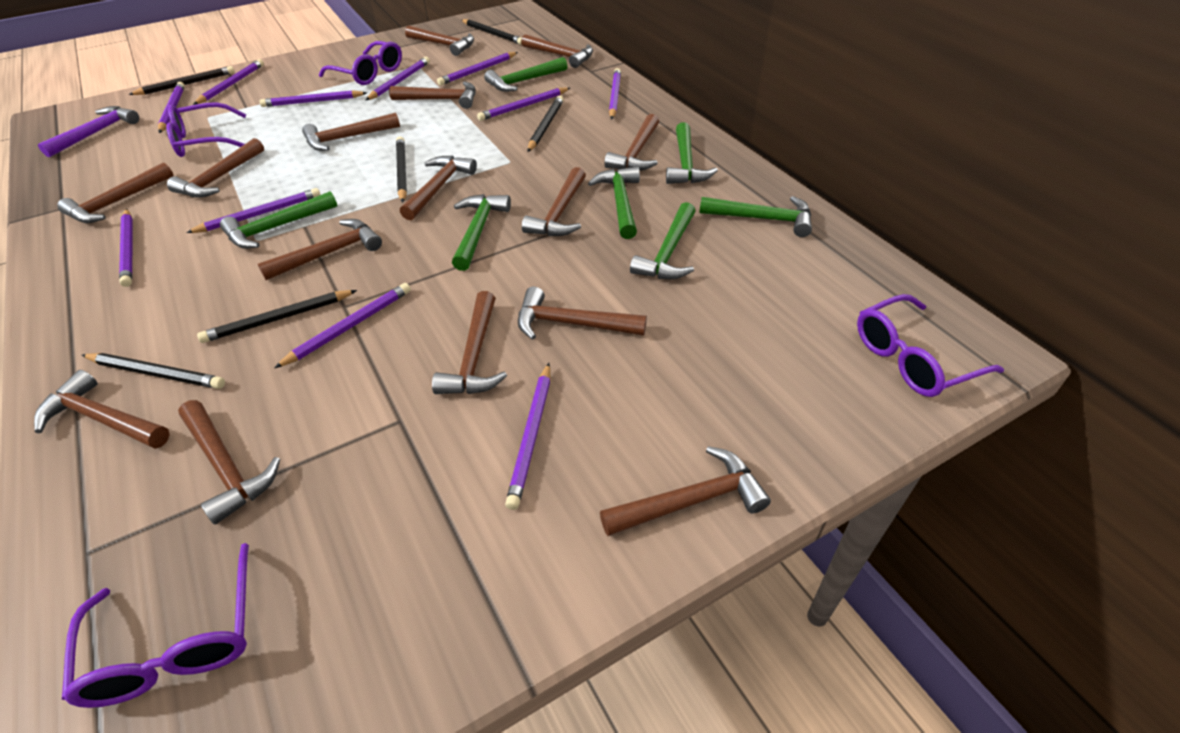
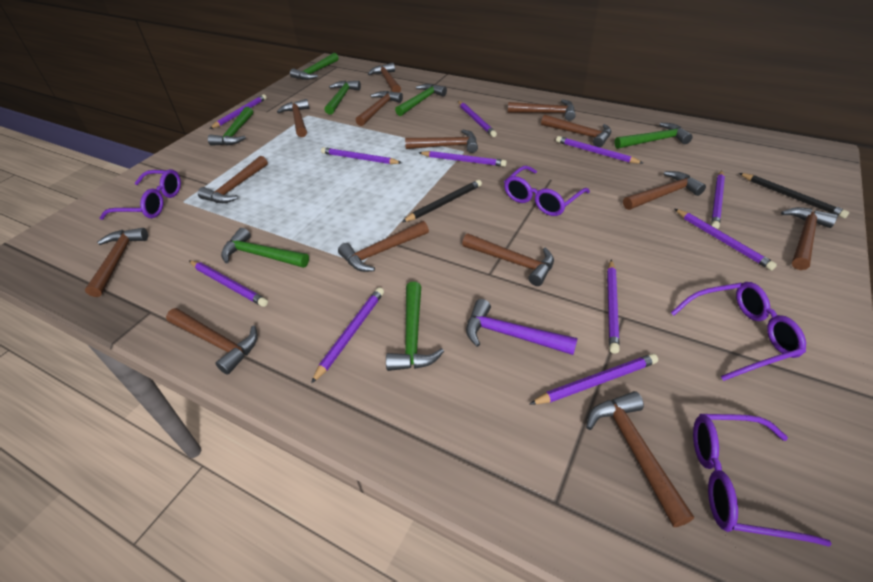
black pencil: 6 -> 2
brown hammer: 15 -> 14

